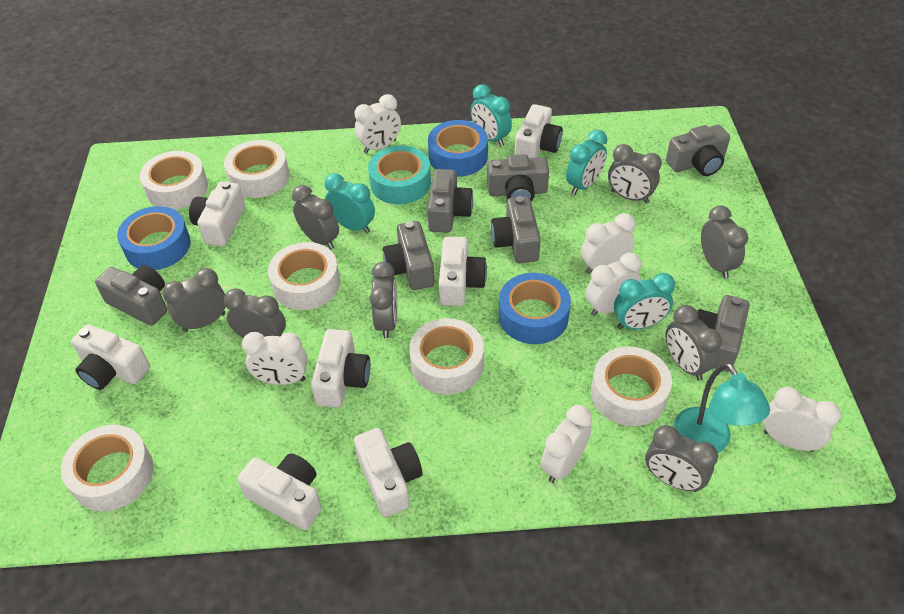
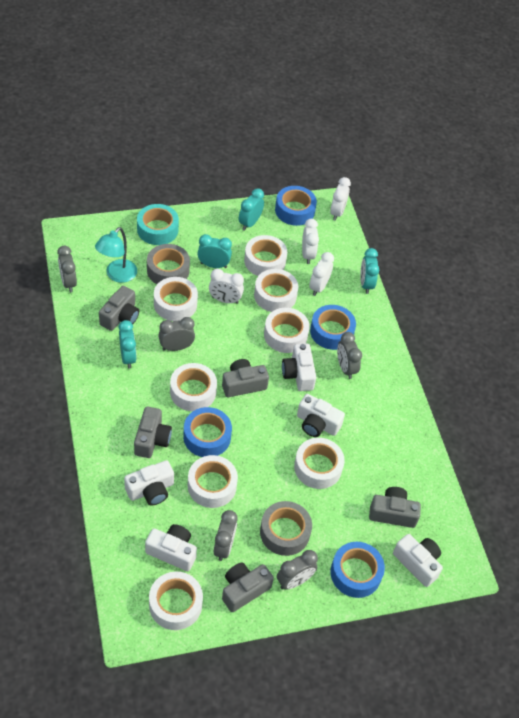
blue tape: 3 -> 4
grey camera: 7 -> 5
grey clock: 8 -> 5
grey tape: 0 -> 2
white camera: 7 -> 5
white clock: 6 -> 4
white tape: 6 -> 8

